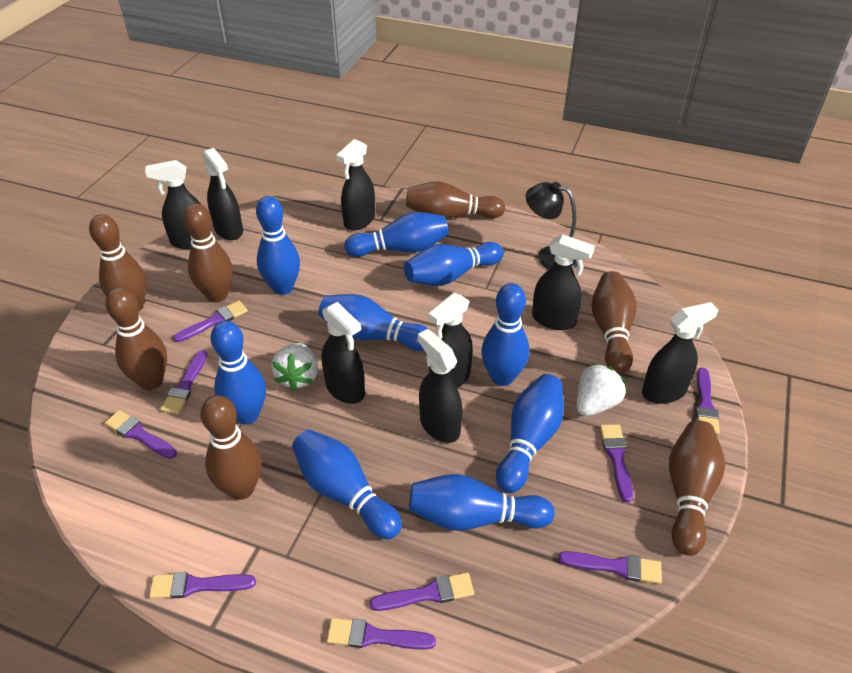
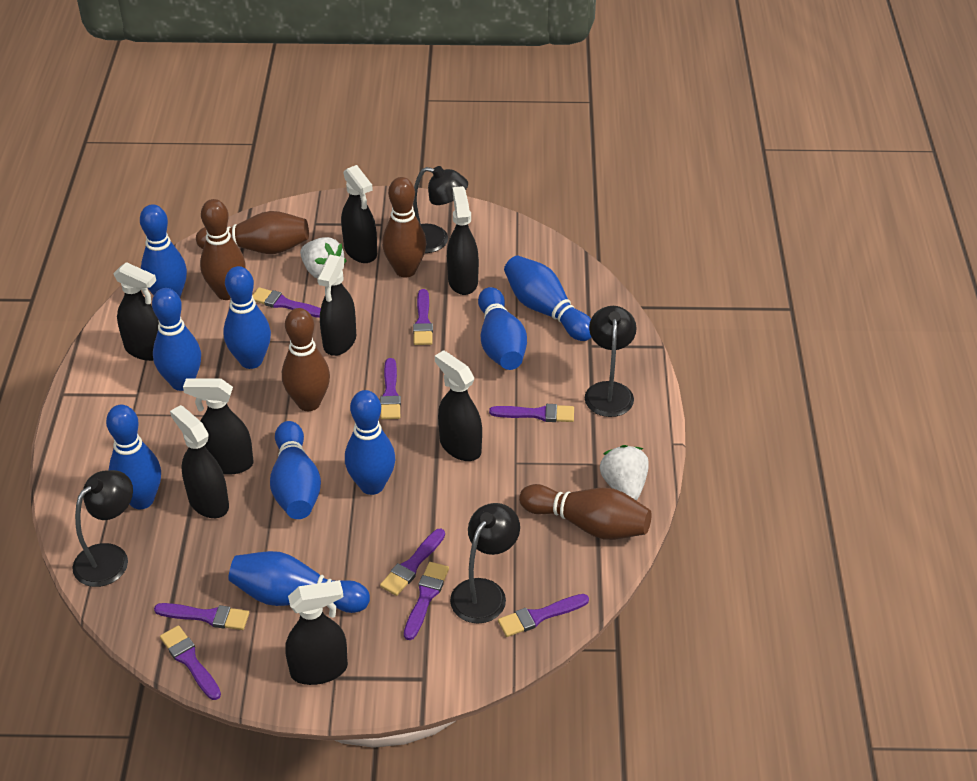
black lamp: 1 -> 4
brown bowling pin: 7 -> 5

